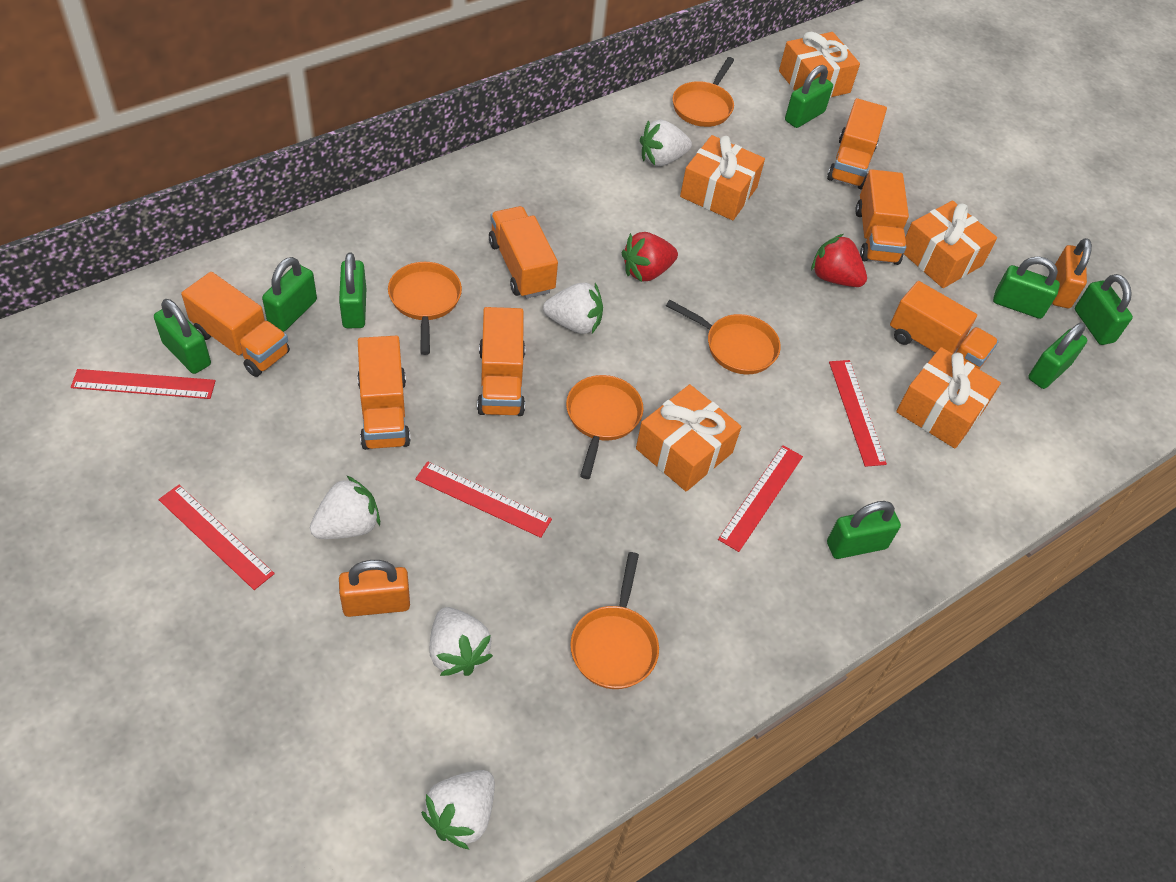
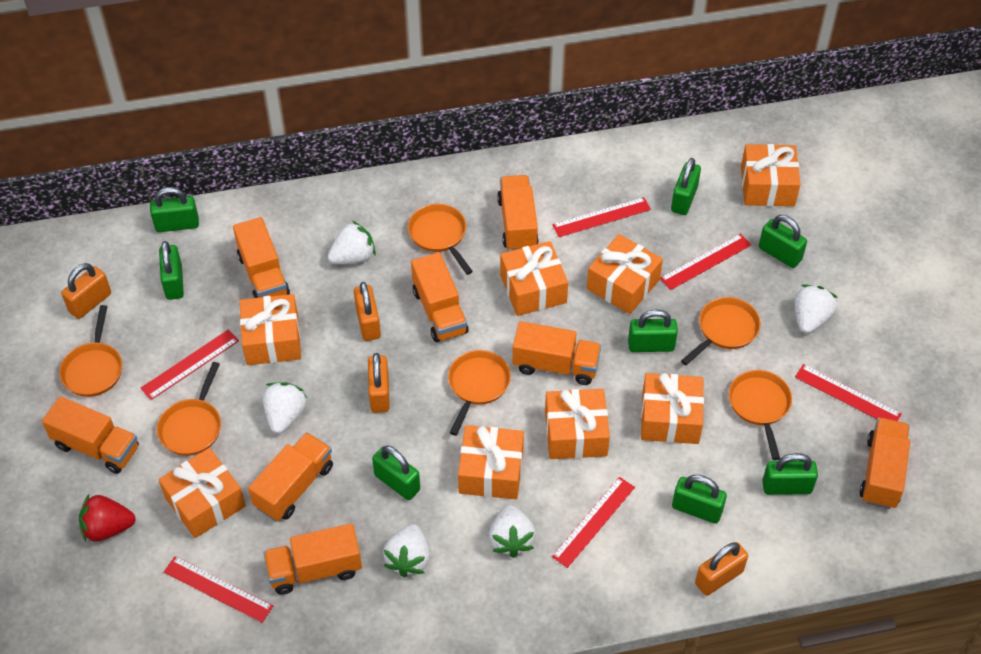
orange gift: 5 -> 8
orange padlock: 2 -> 4
orange pan: 5 -> 6
orange truck: 7 -> 8
red ruler: 5 -> 6
red strawberry: 2 -> 1

